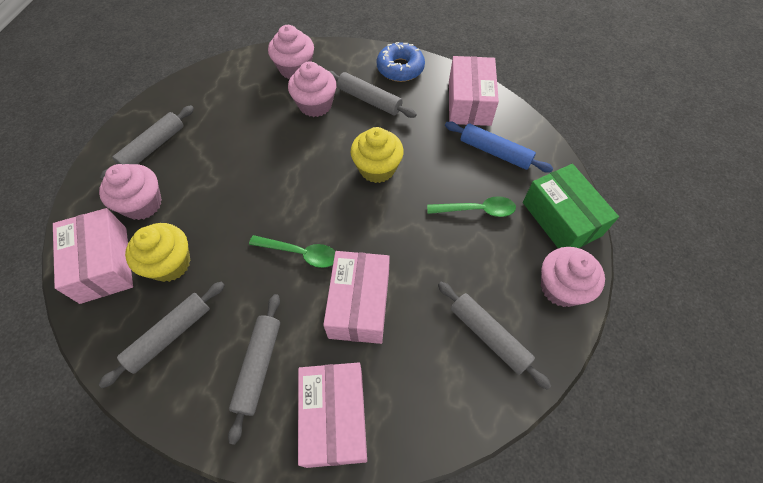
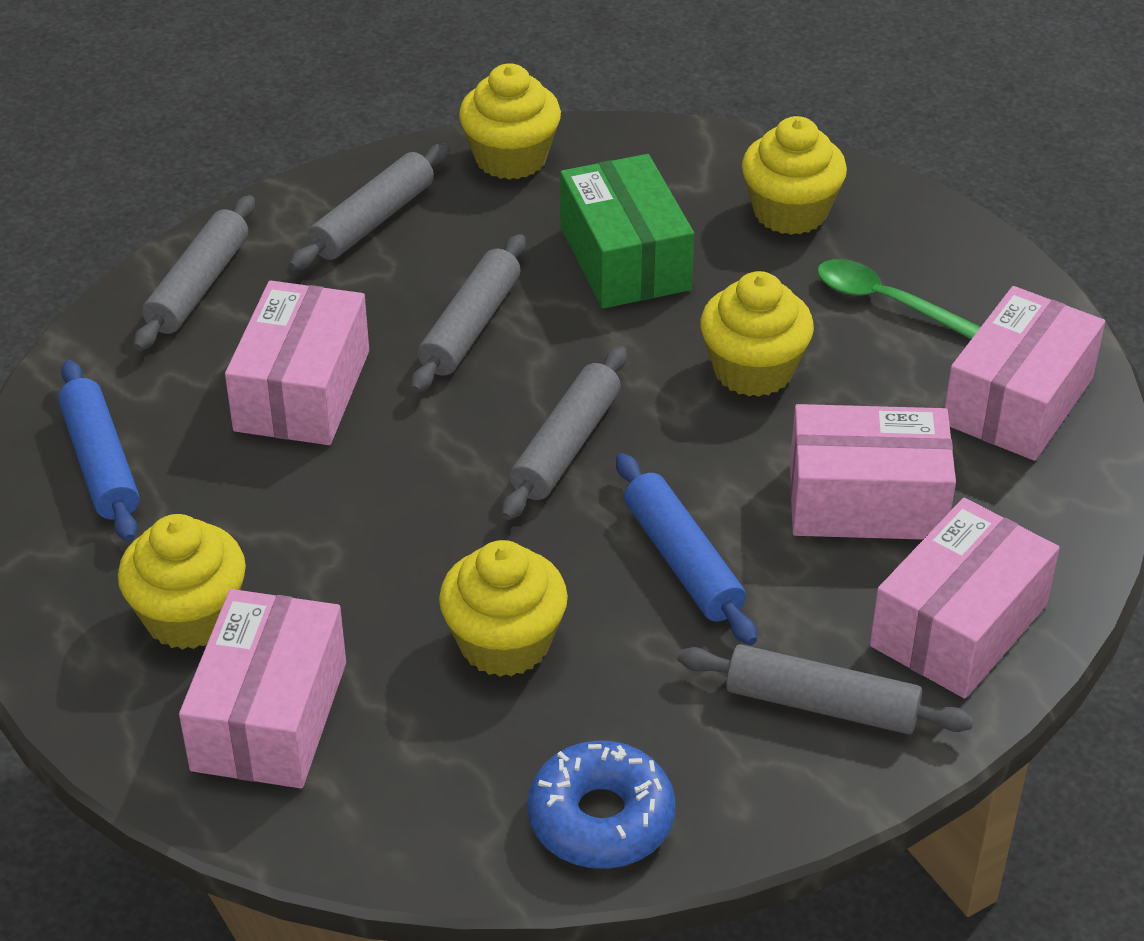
blue rolling pin: 1 -> 2
green spoon: 2 -> 1
pink box: 4 -> 5
pink cupcake: 4 -> 0
yellow cupcake: 2 -> 5

